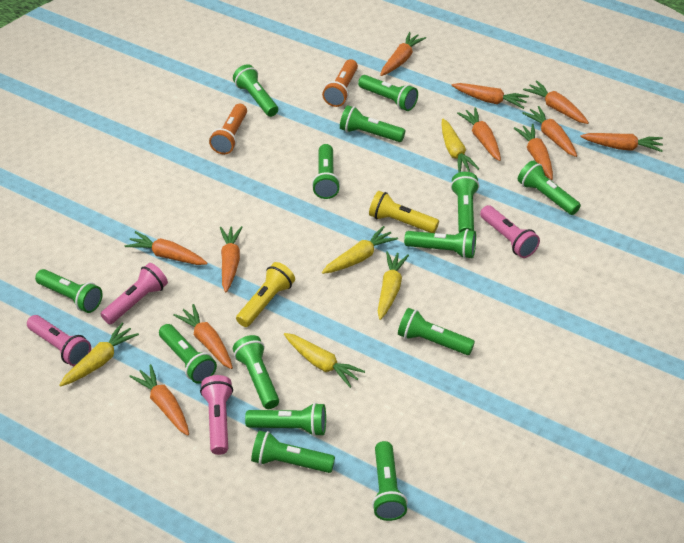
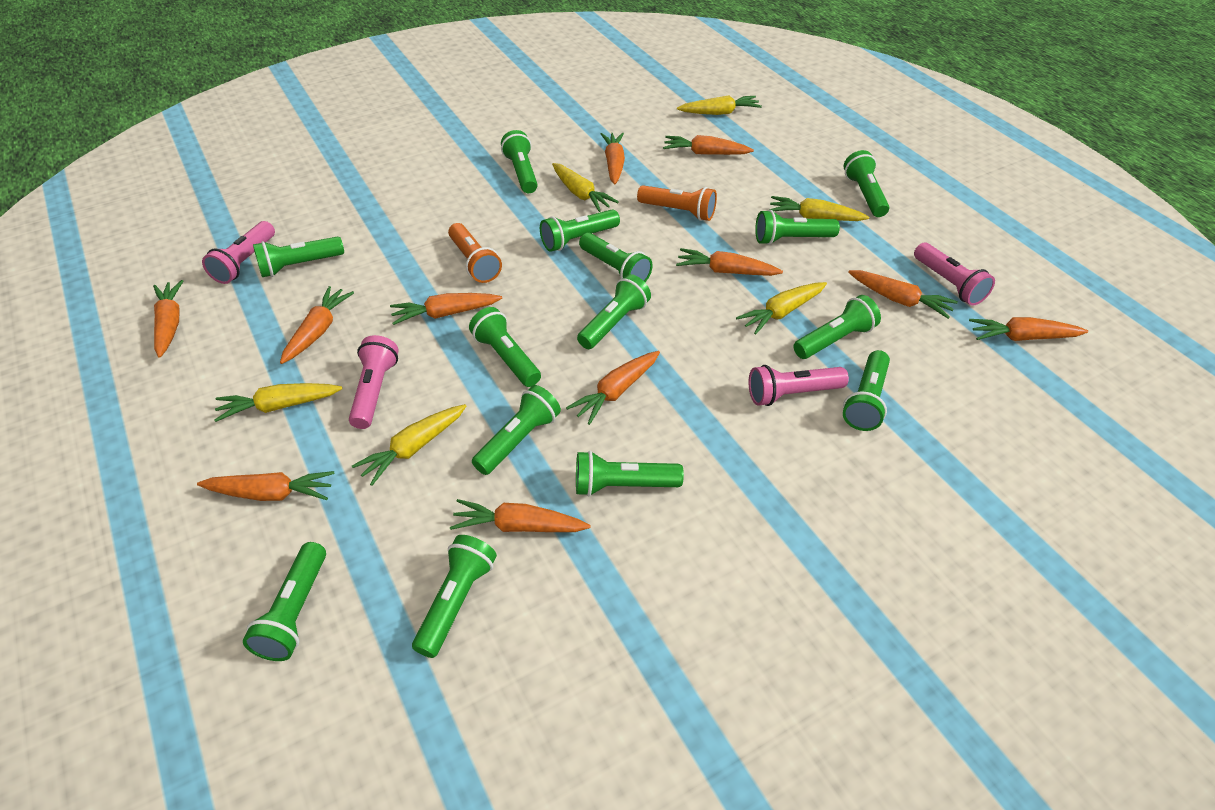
yellow carrot: 5 -> 6
yellow flashlight: 2 -> 0

